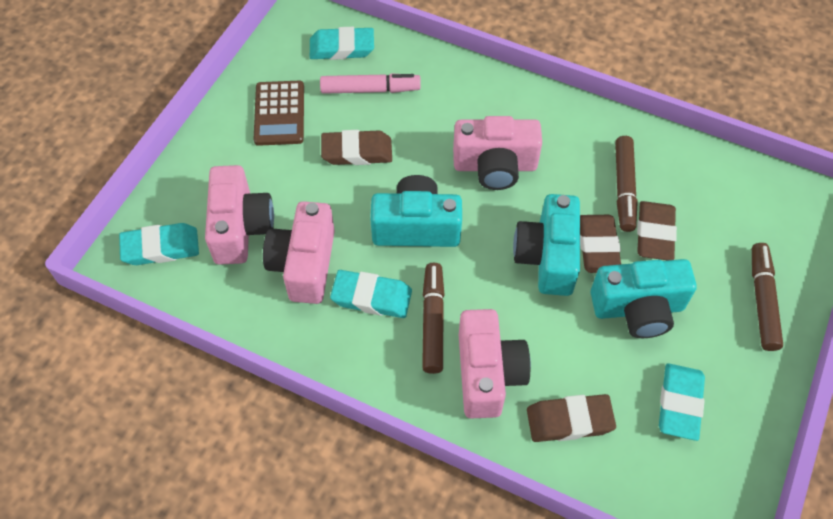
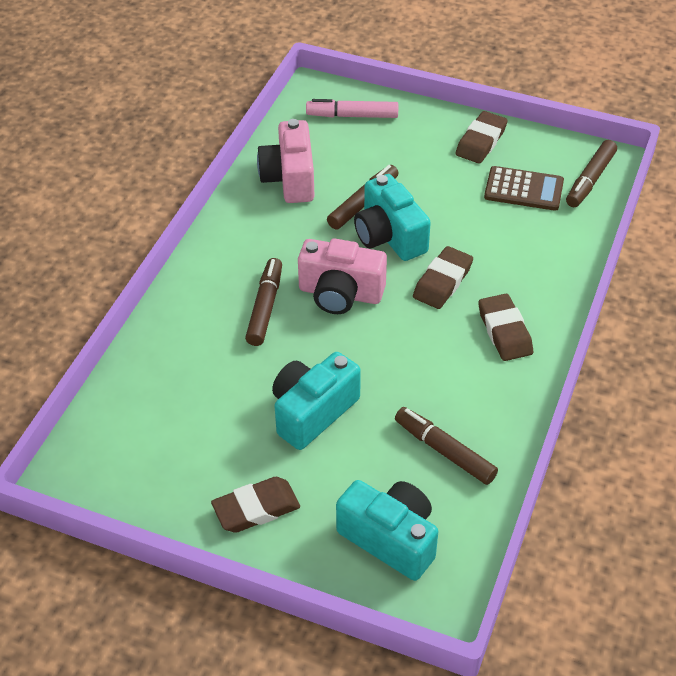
brown marker: 3 -> 4
pink camera: 4 -> 2
turquoise eraser: 4 -> 0

